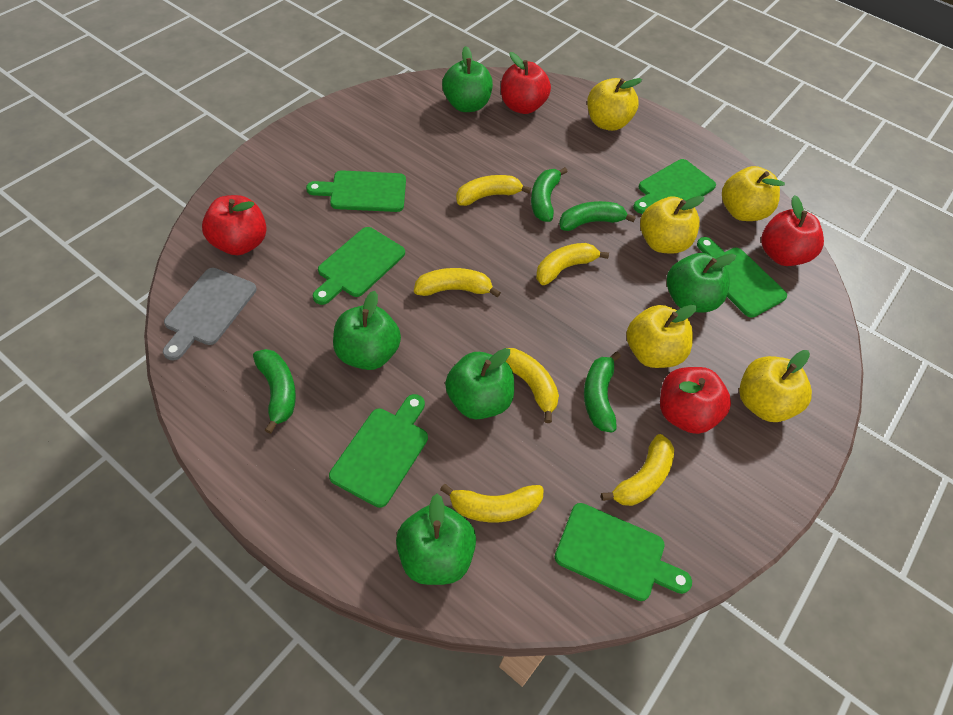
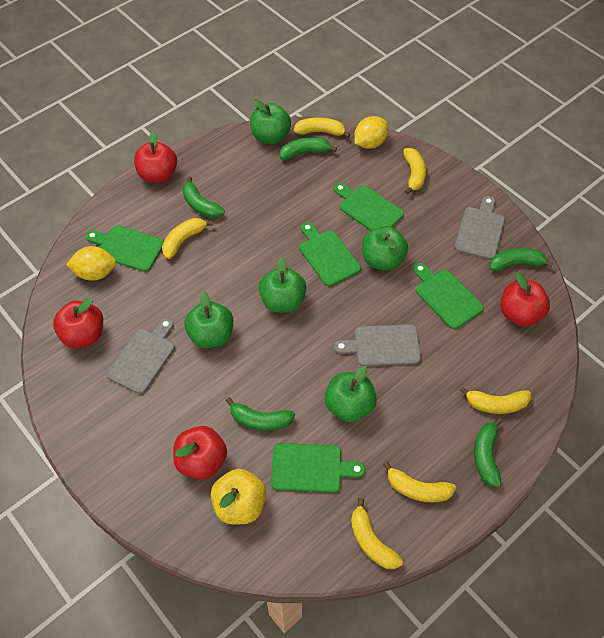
green banana: 4 -> 5
green cutting board: 6 -> 5
grey cutting board: 1 -> 3
yellow apple: 5 -> 1
yellow lemon: 0 -> 2

